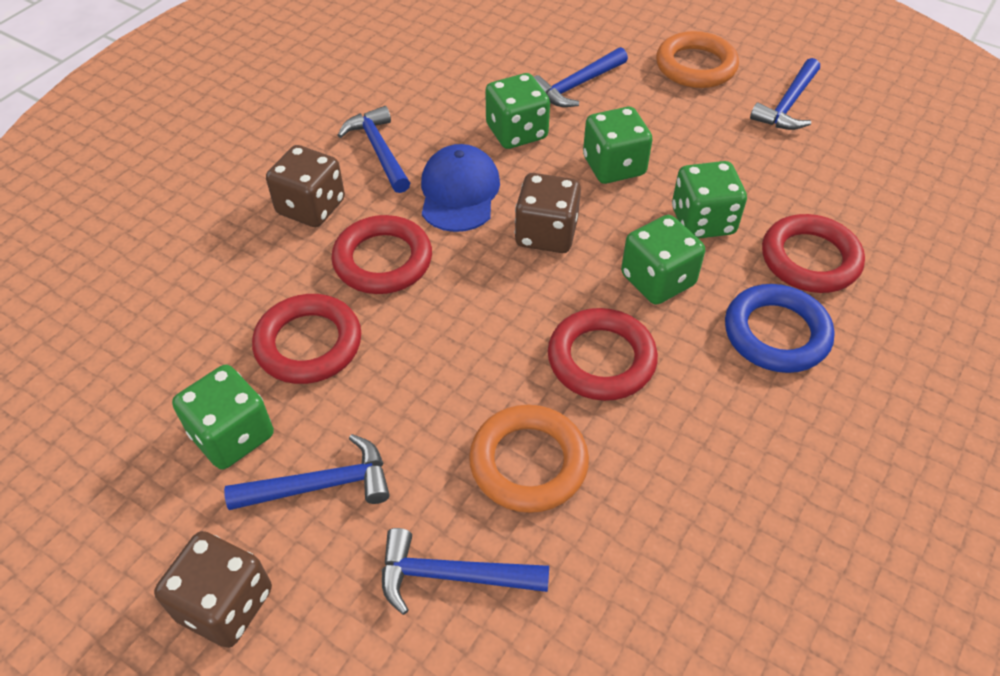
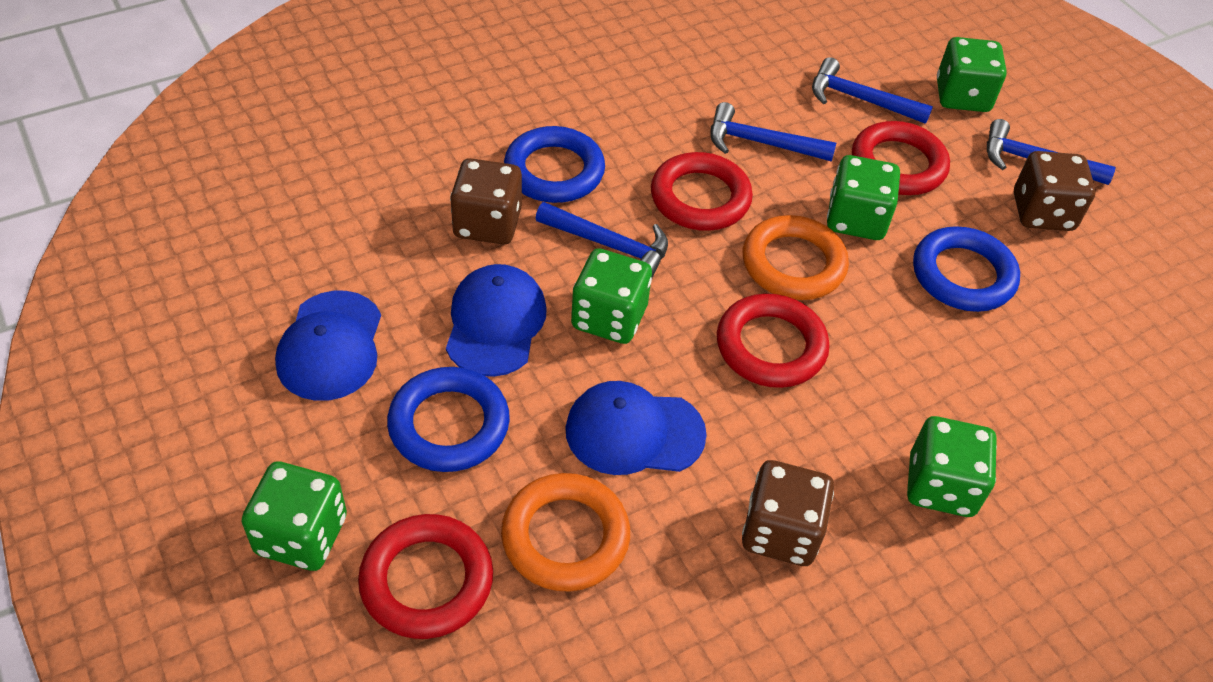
blue cap: 1 -> 3
blue hammer: 5 -> 4
blue ring: 1 -> 3

